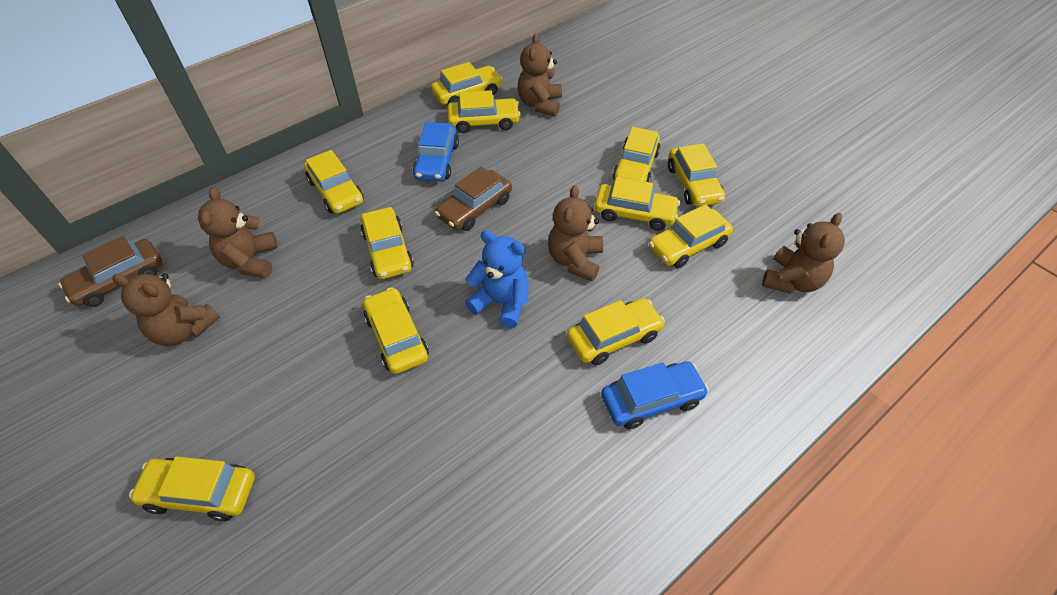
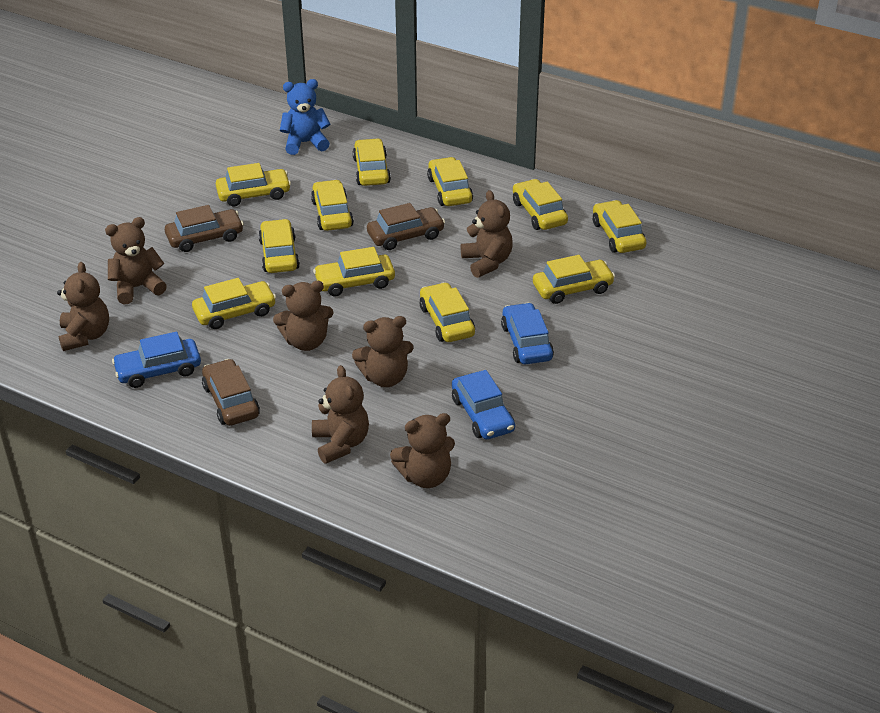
blue car: 2 -> 3
brown car: 2 -> 3
brown teddy bear: 5 -> 7

